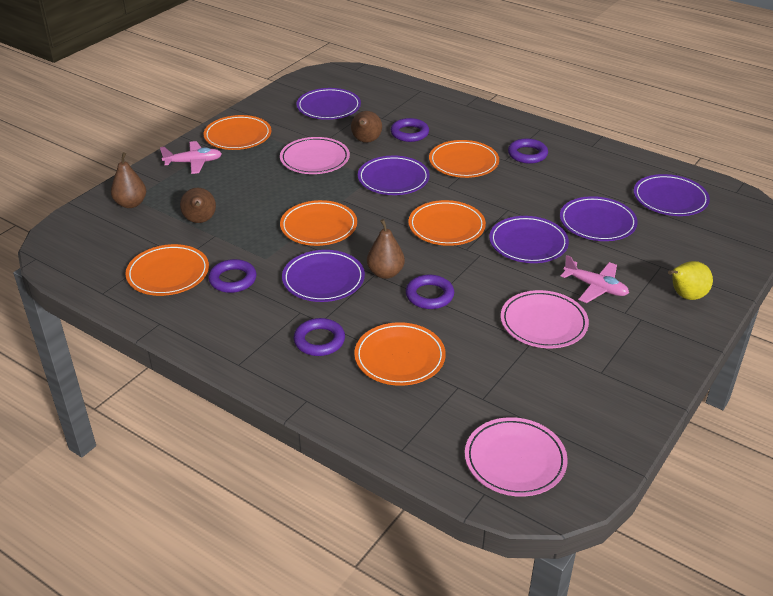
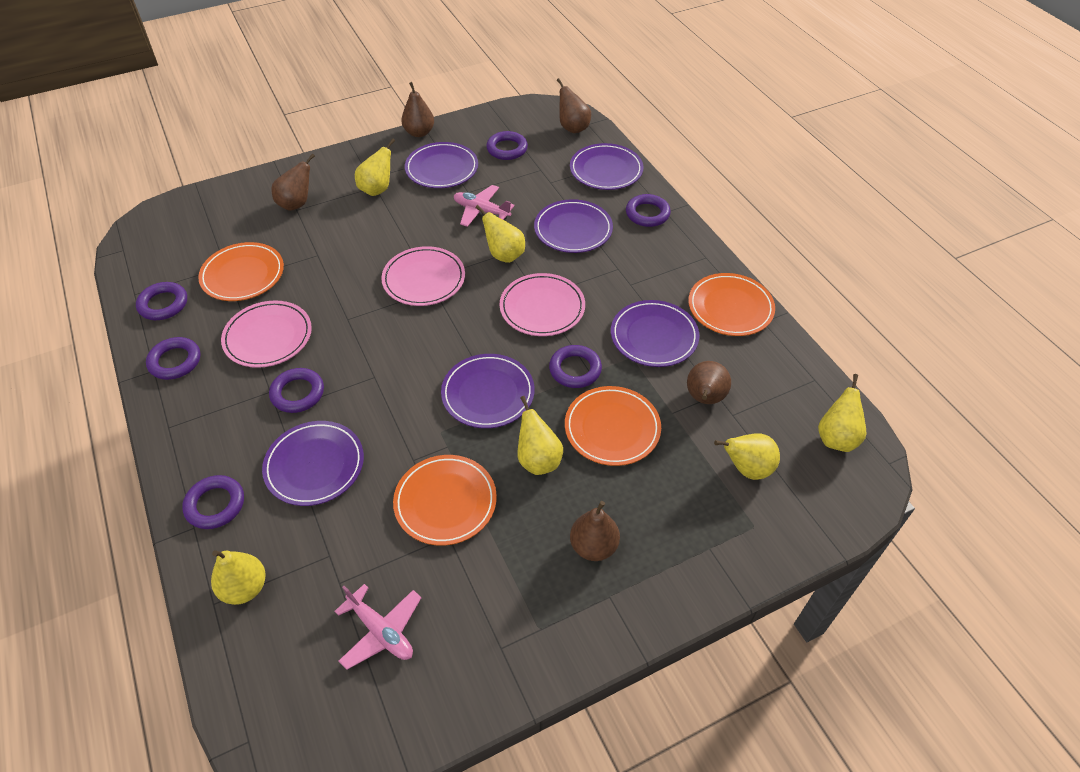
brown pear: 4 -> 5
orange plate: 6 -> 4
purple ring: 5 -> 7
yellow pear: 1 -> 6

